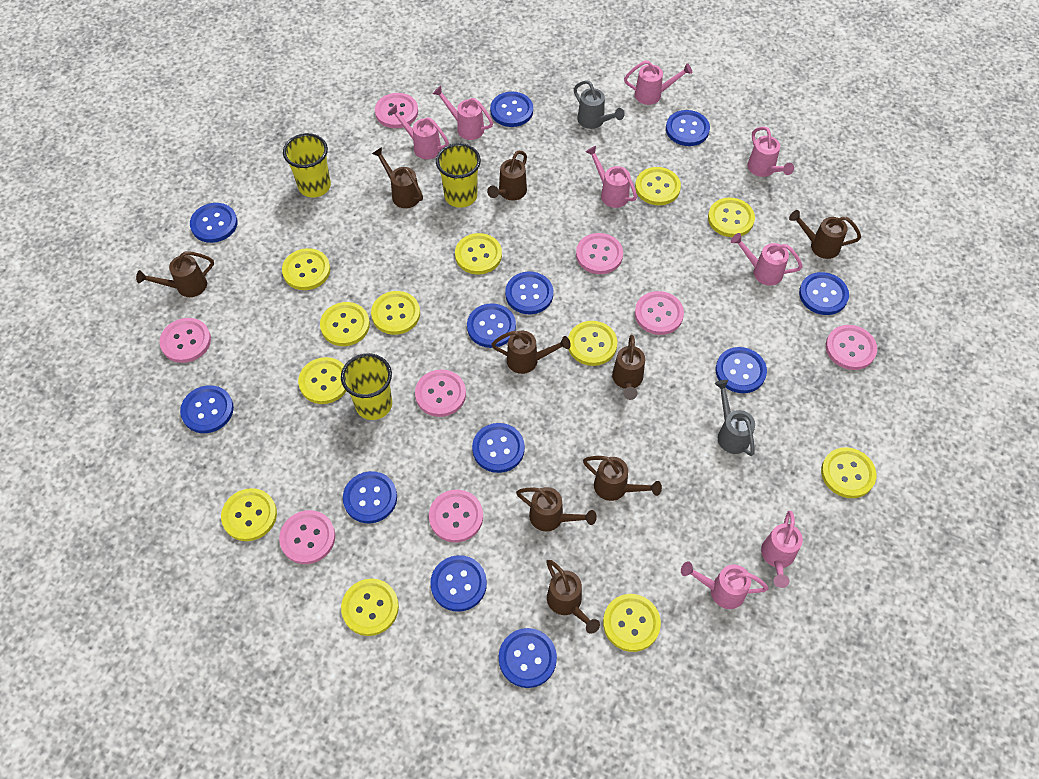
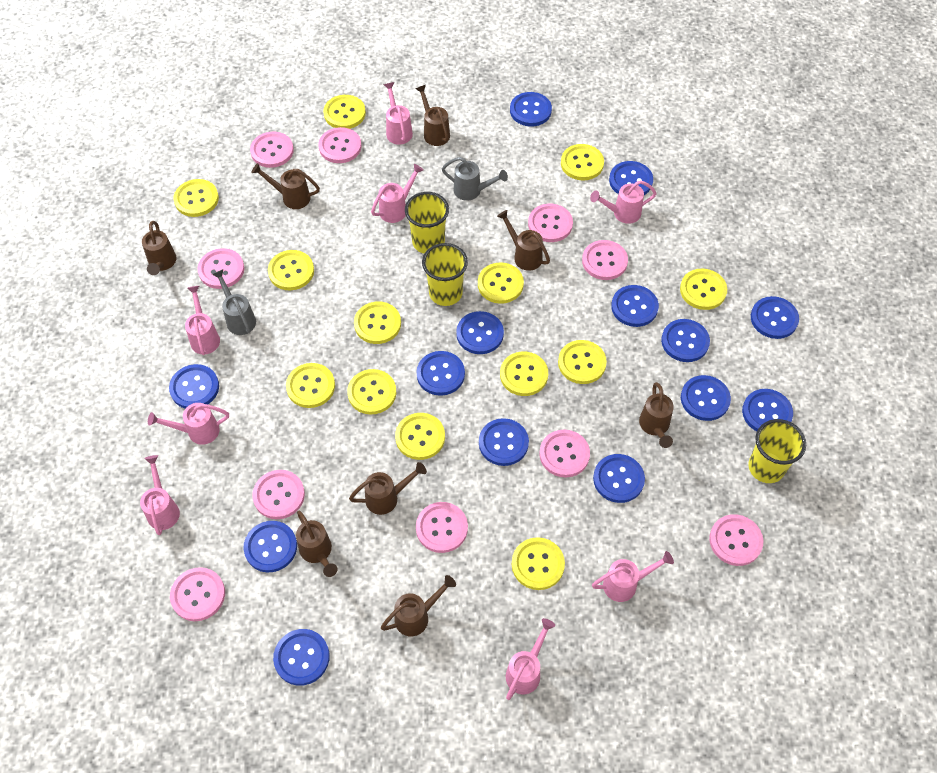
blue button: 12 -> 14
brown watering can: 9 -> 8
pink button: 8 -> 10
yellow button: 12 -> 13

